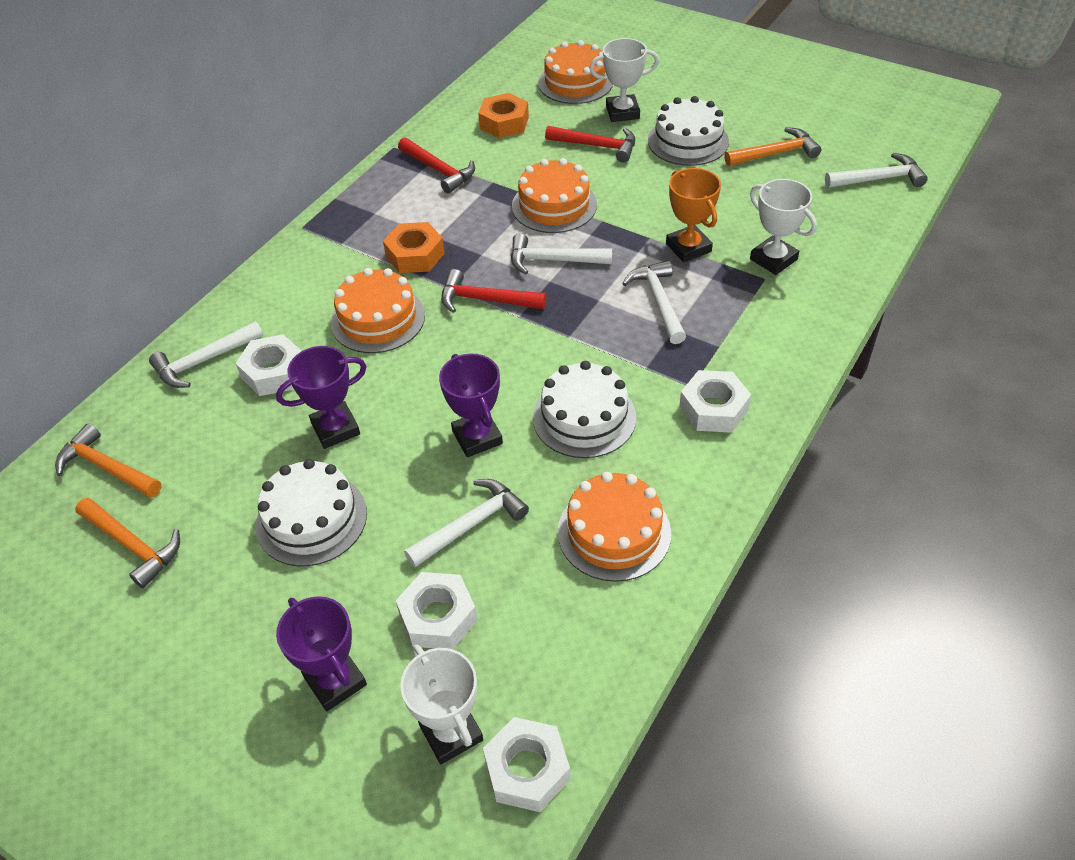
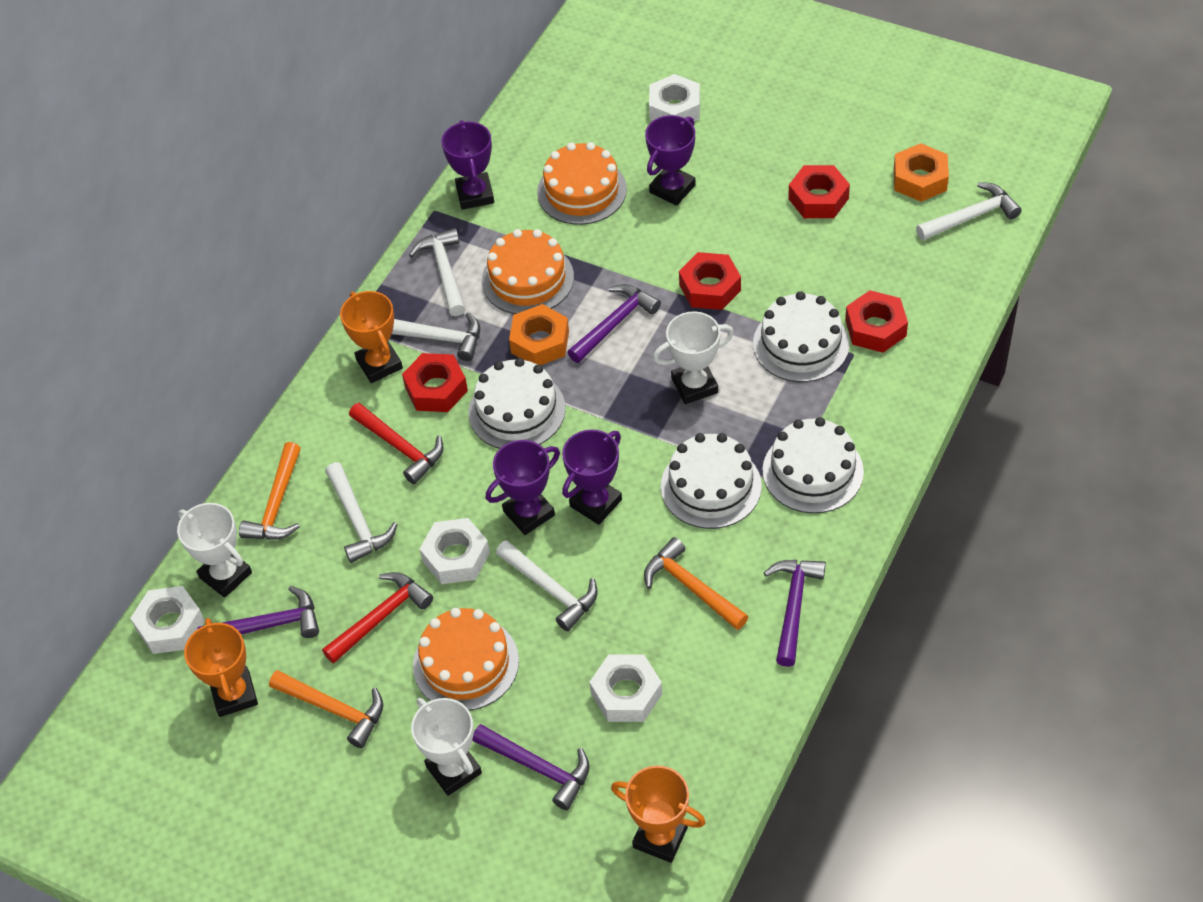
orange cake: 4 -> 3
orange trophy: 1 -> 3
purple hammer: 0 -> 4
purple trophy: 3 -> 4
red hammer: 3 -> 2
red nut: 0 -> 4
white cake: 3 -> 4

